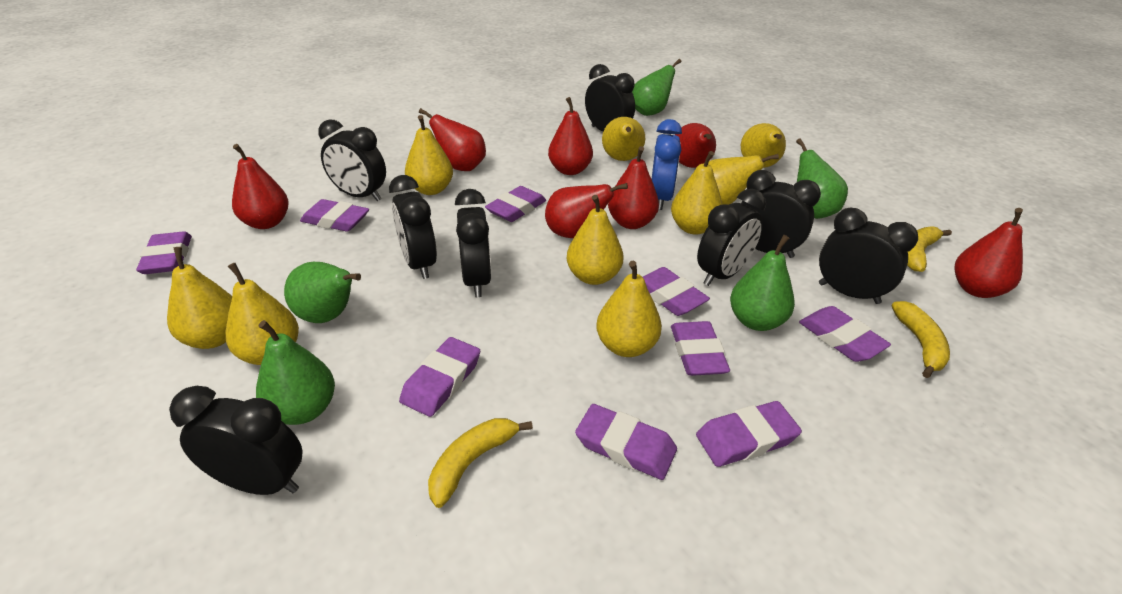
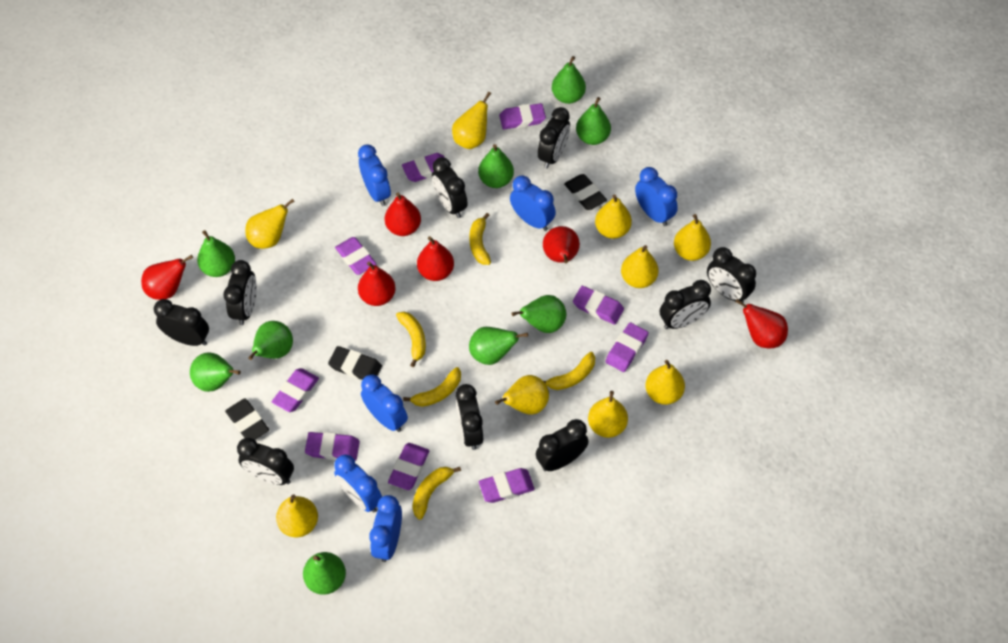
black clock: 8 -> 9
black eraser: 0 -> 3
blue clock: 1 -> 6
green pear: 5 -> 9
red pear: 7 -> 6
yellow banana: 3 -> 5

